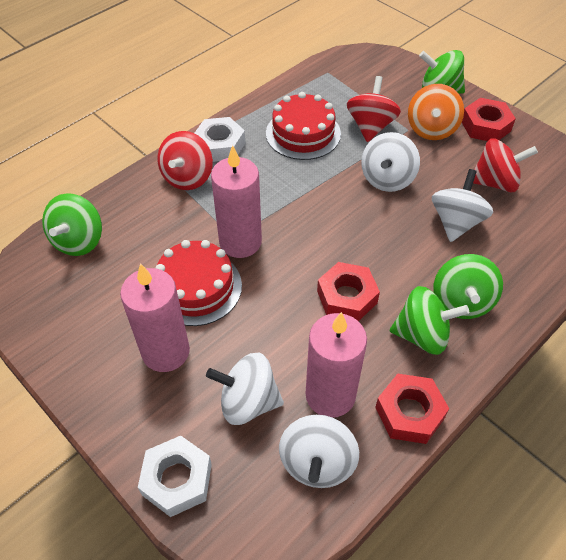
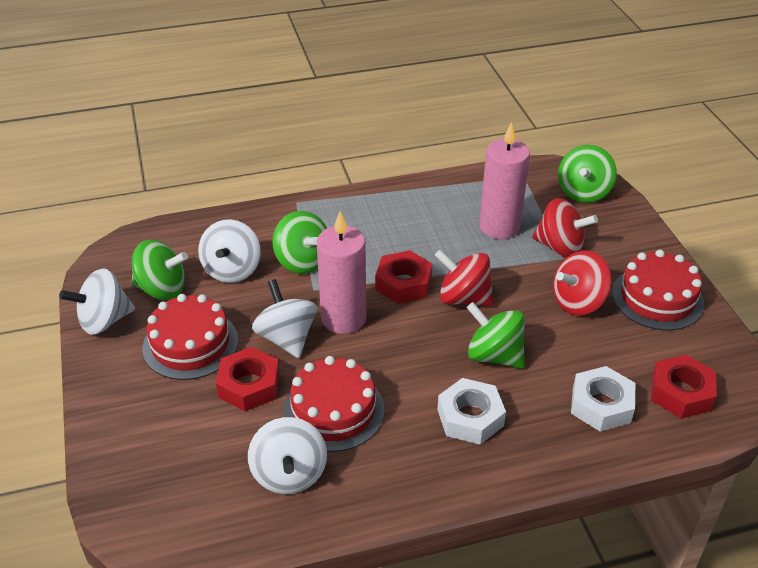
orange spinning top: 1 -> 0
pink candle: 3 -> 2
red cake: 2 -> 3

